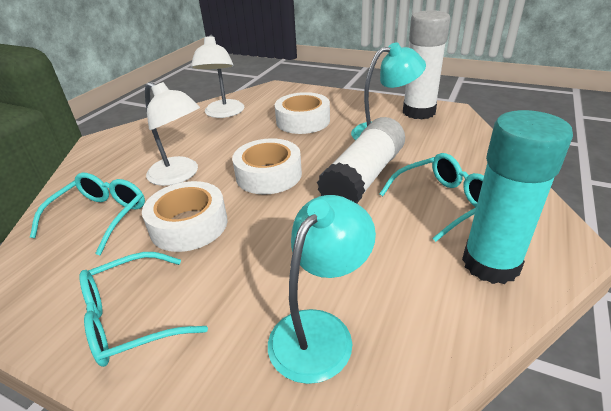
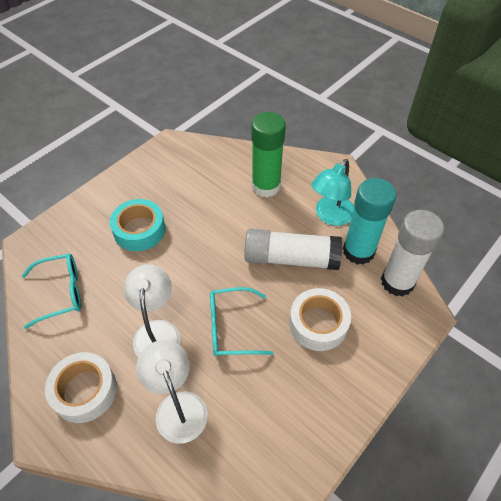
green glue stick: 0 -> 1
turquoise glasses: 3 -> 2
turquoise lamp: 2 -> 1
turquoise tape: 0 -> 1
white tape: 3 -> 2

